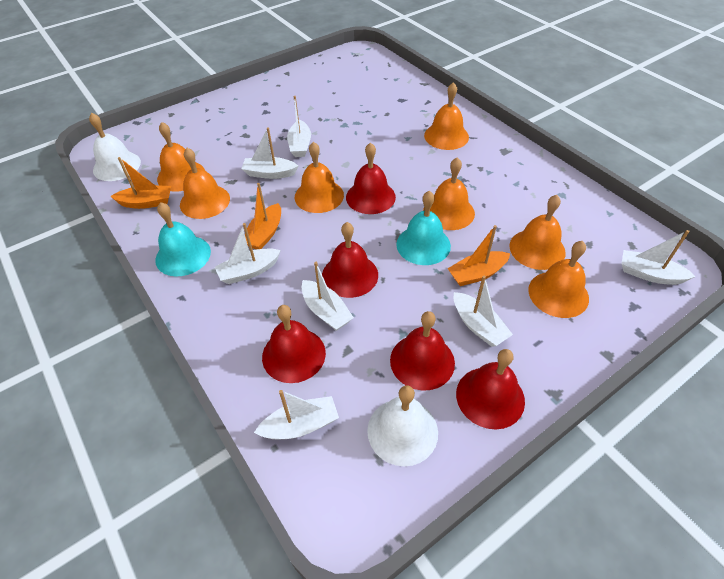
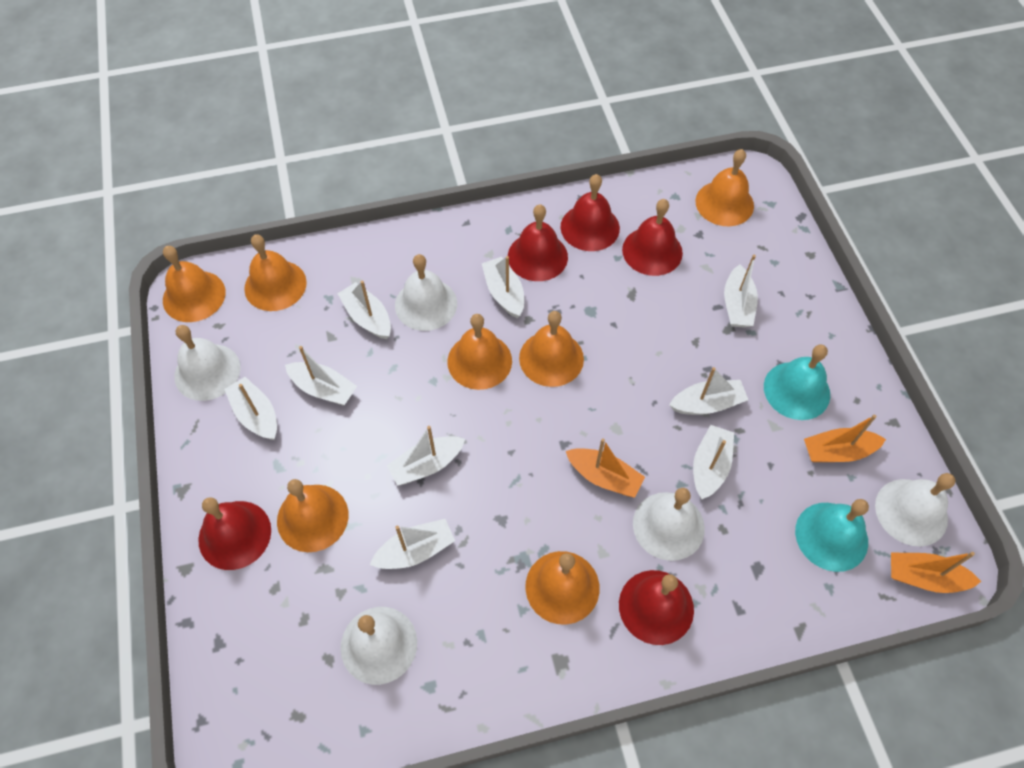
white bell: 2 -> 5
white boat: 7 -> 9

